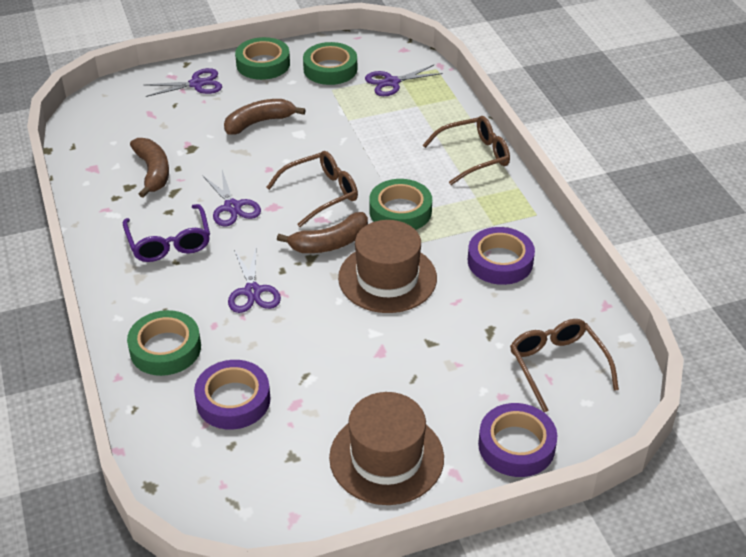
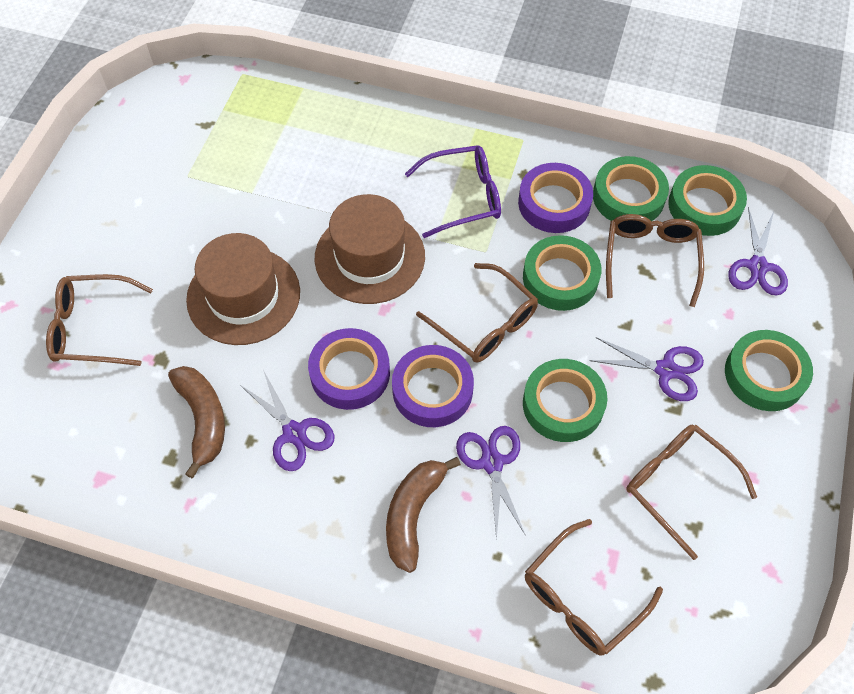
brown banana: 3 -> 2
brown glasses: 3 -> 5
green tape: 4 -> 5

